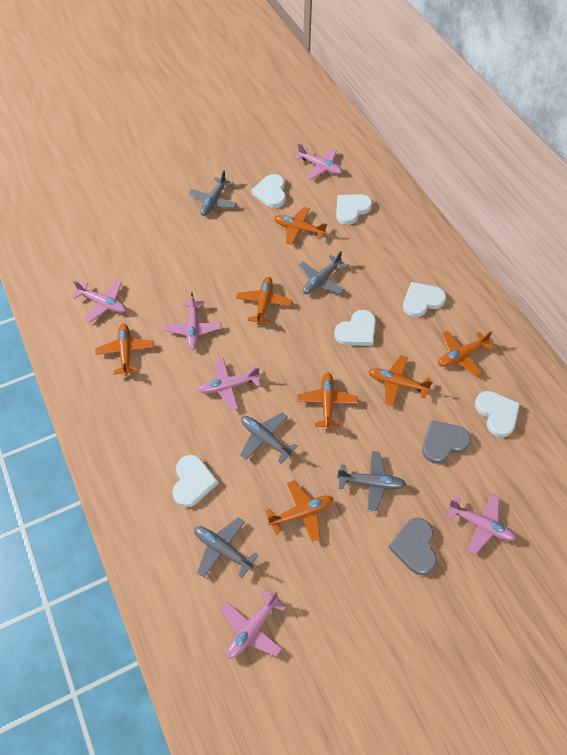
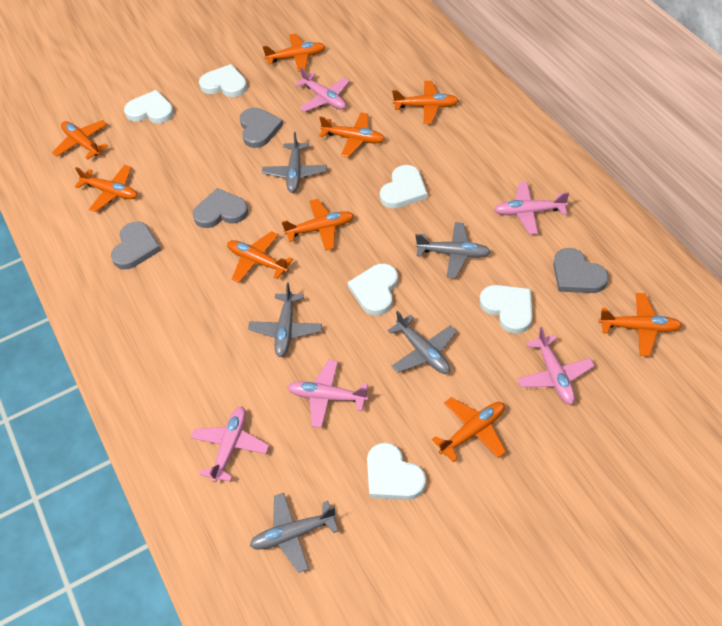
grey heart: 2 -> 4
orange plane: 7 -> 9
pink plane: 6 -> 5

